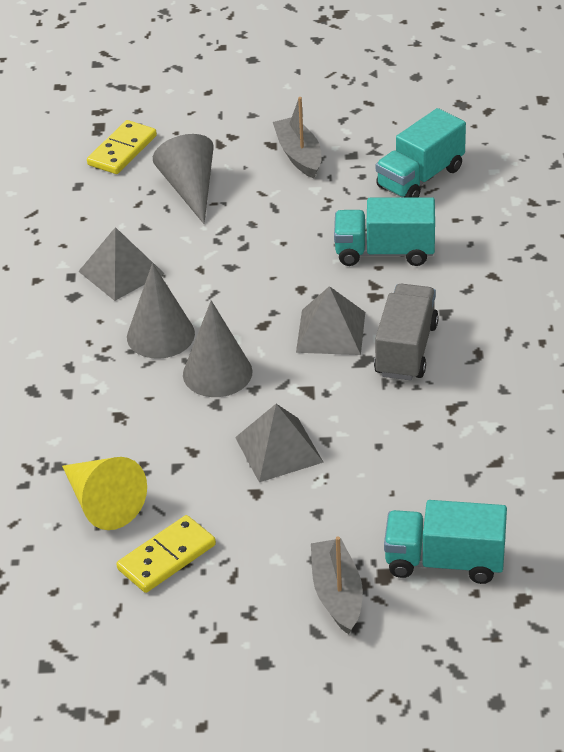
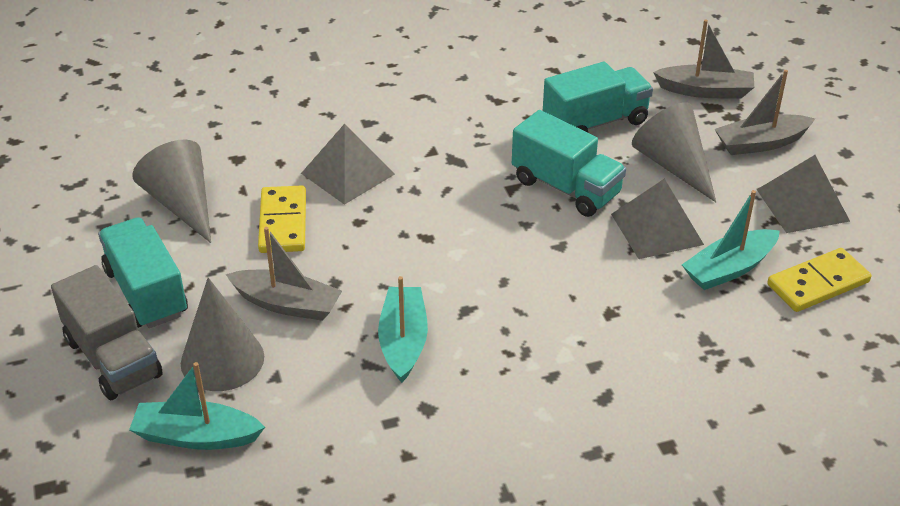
grey boat: 2 -> 3
turquoise boat: 0 -> 3
yellow cone: 1 -> 0

